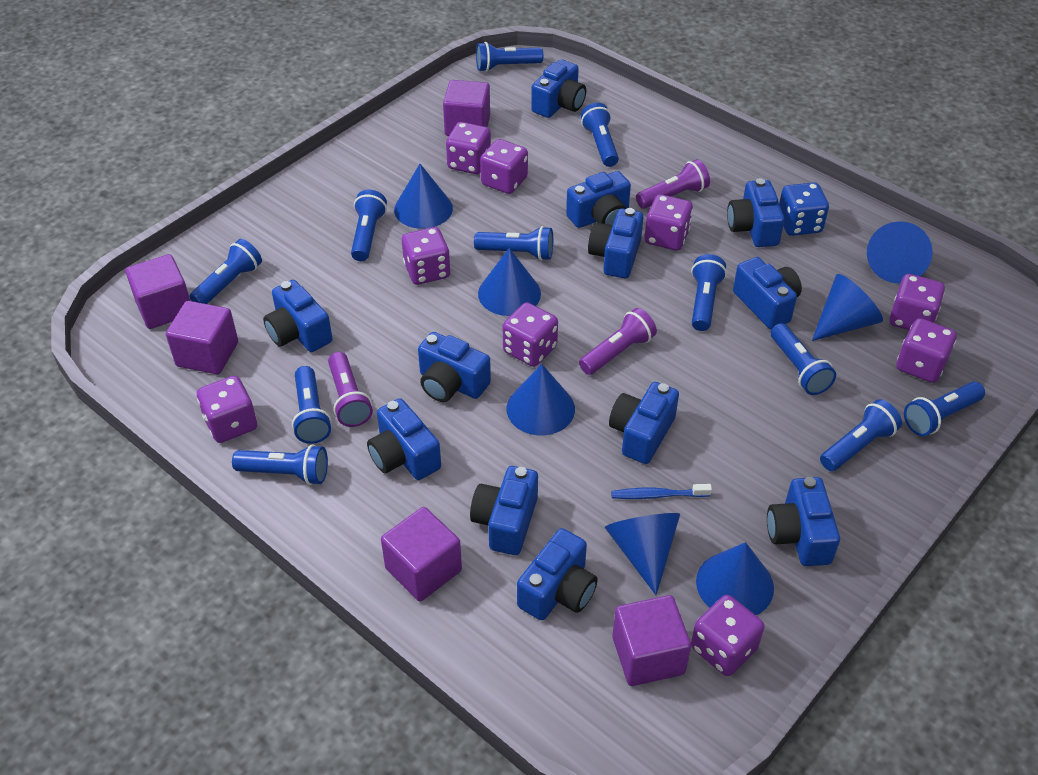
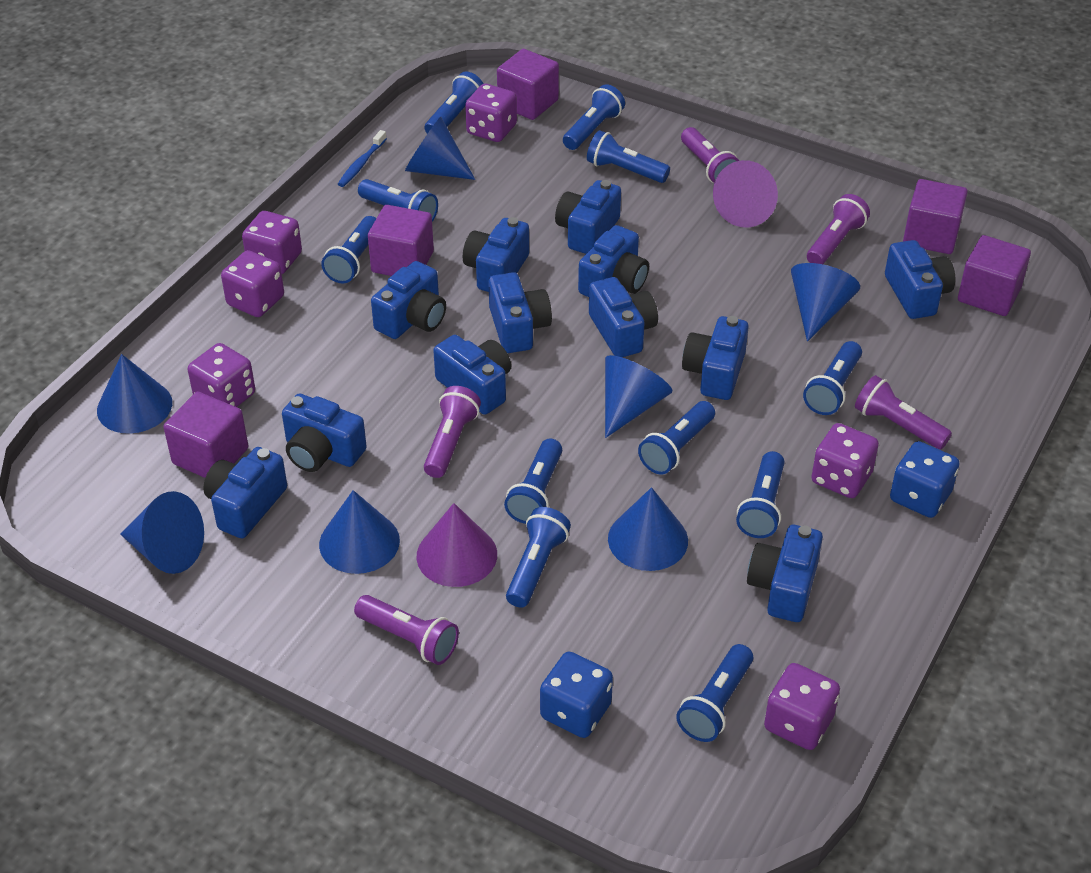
blue dice: 1 -> 2
purple cone: 0 -> 2
purple dice: 9 -> 6
purple flashlight: 3 -> 5

